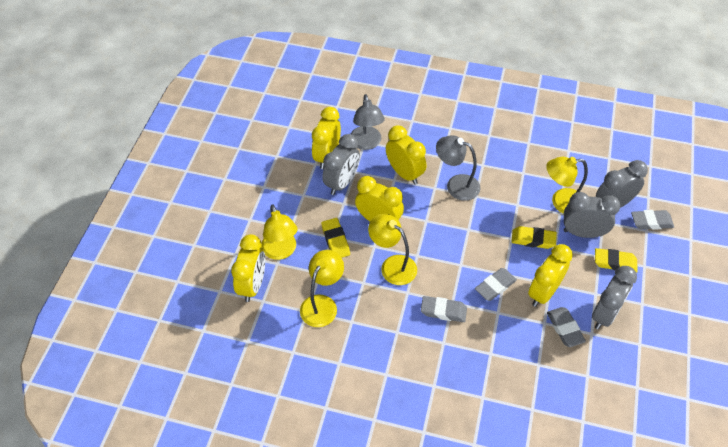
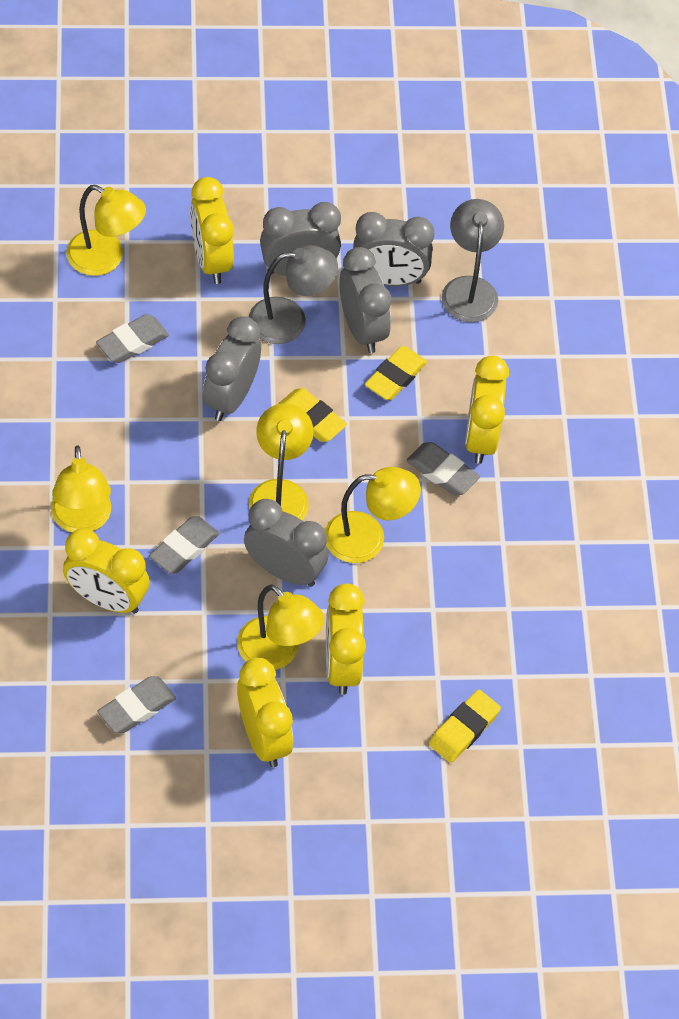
grey clock: 4 -> 5
yellow lamp: 4 -> 5

